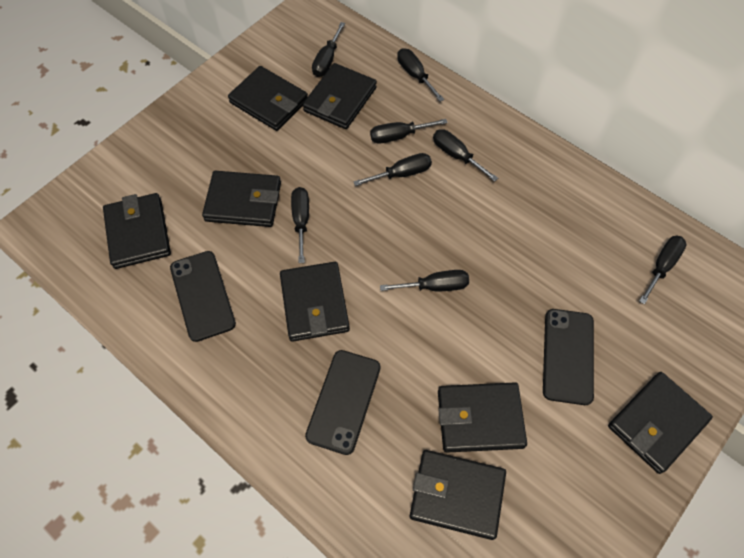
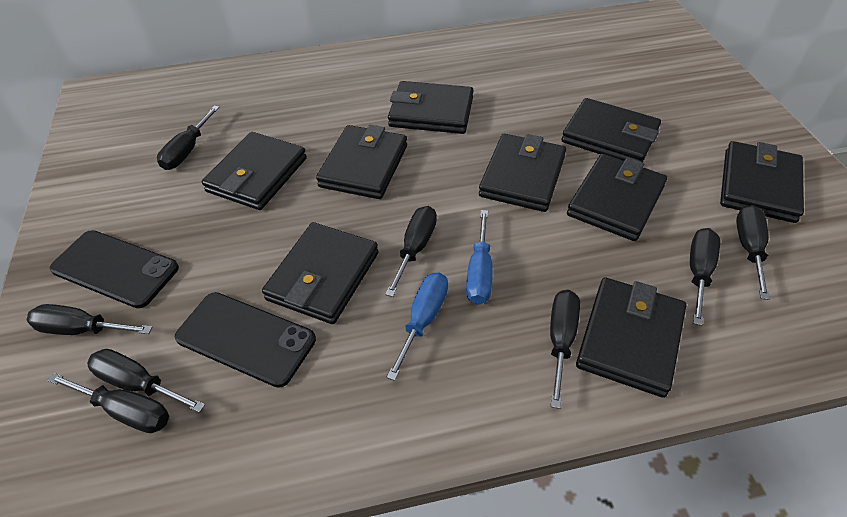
black phone: 3 -> 2
black wallet: 8 -> 9
blue screwdriver: 0 -> 2

